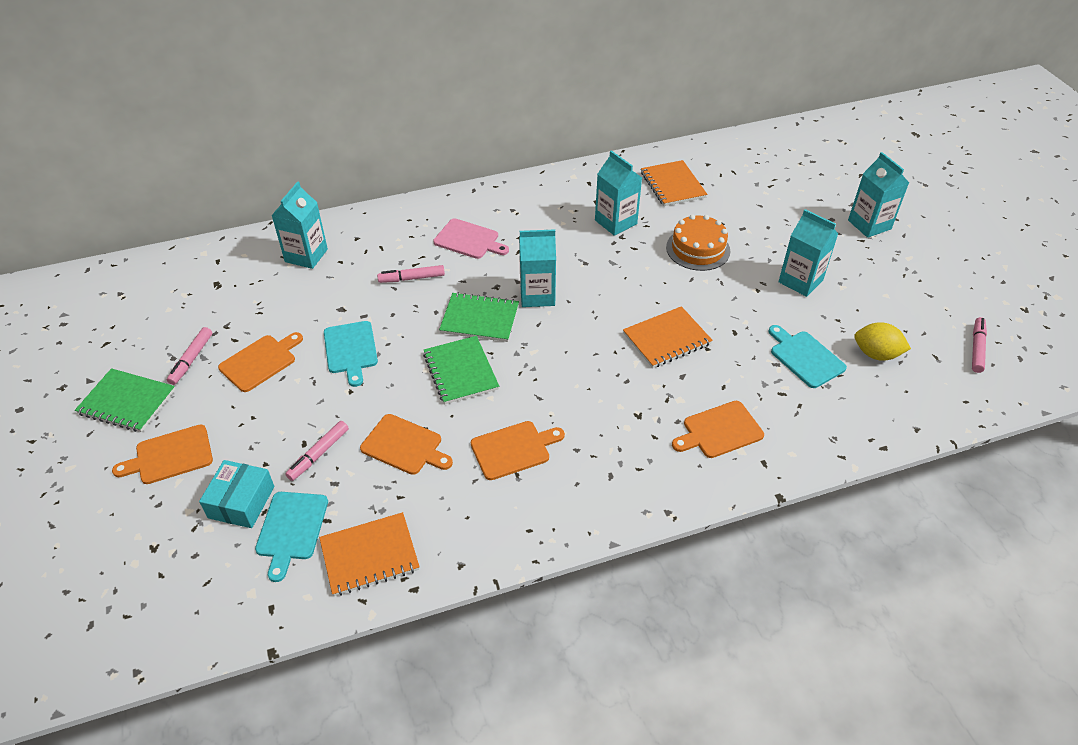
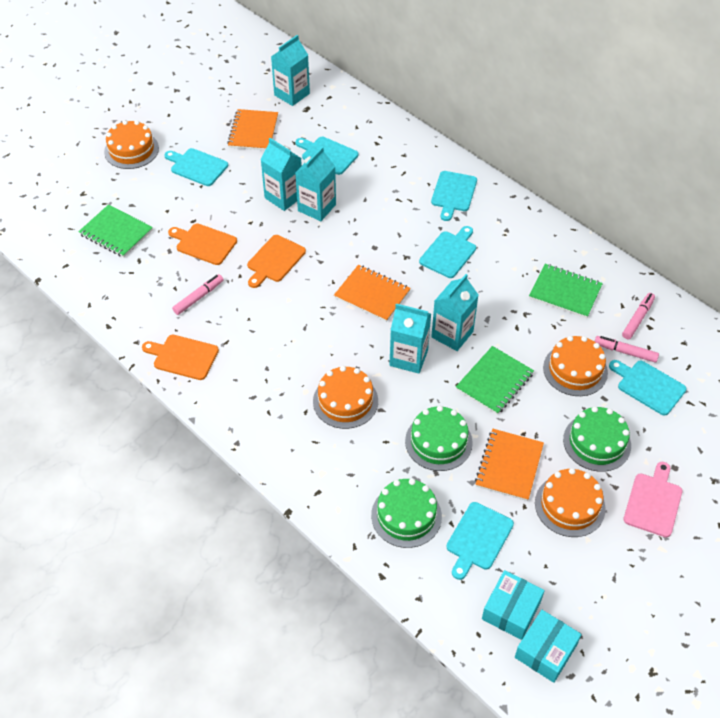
green cake: 0 -> 3
orange cake: 1 -> 4
orange cutting board: 5 -> 3
pink marker: 4 -> 3
turquoise box: 1 -> 2
turquoise cutting board: 3 -> 6
yellow lemon: 1 -> 0

